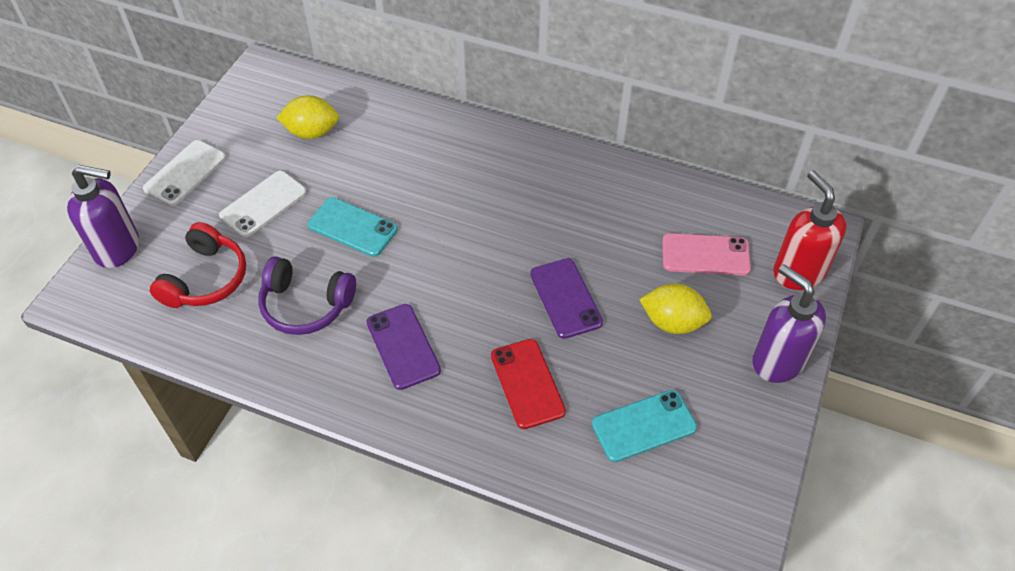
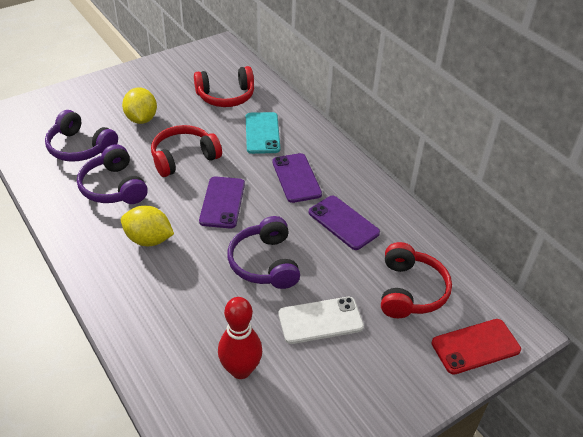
pink phone: 1 -> 0
purple headphones: 1 -> 3
purple phone: 2 -> 3
purple soap dispenser: 2 -> 0
red bowling pin: 0 -> 1
red headphones: 1 -> 3
red soap dispenser: 1 -> 0
turquoise phone: 2 -> 1
white phone: 2 -> 1

